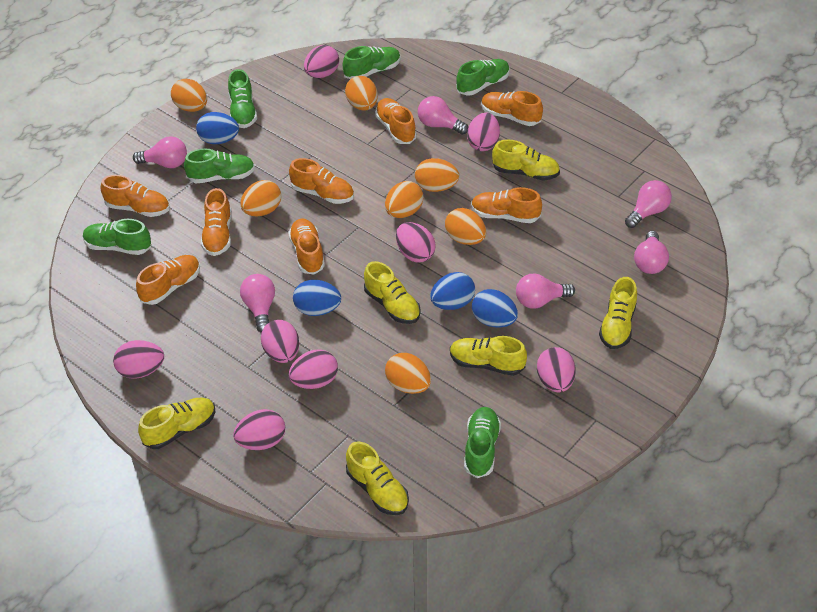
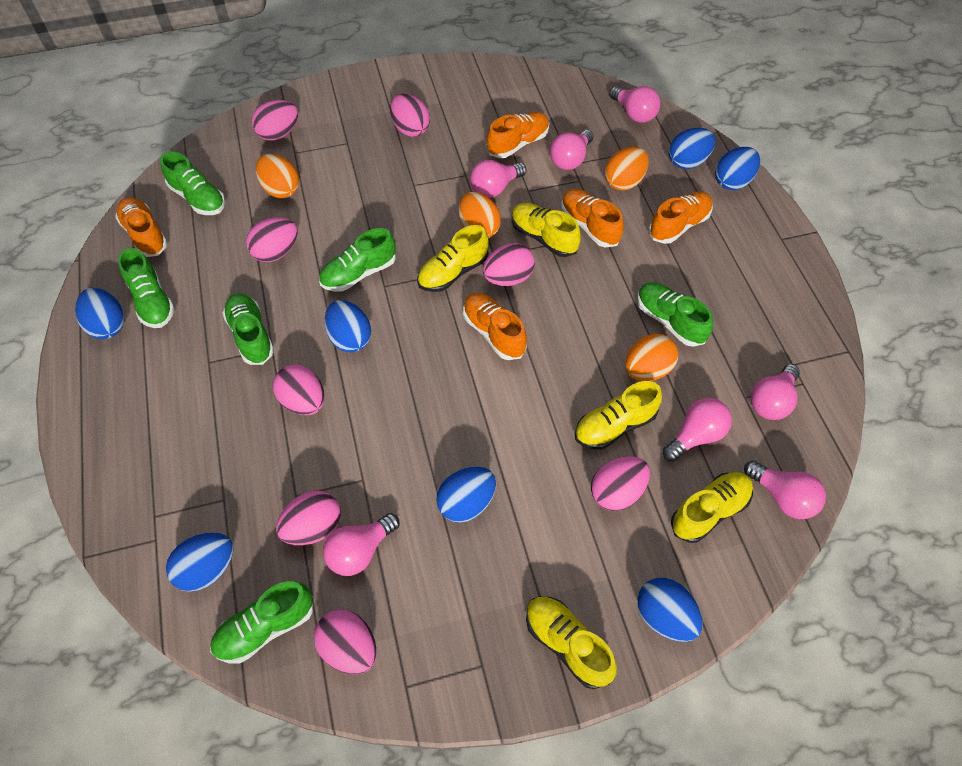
blue egg: 4 -> 7
orange egg: 7 -> 4
orange shoe: 8 -> 5
pink light bulb: 6 -> 7
yellow shoe: 6 -> 5

